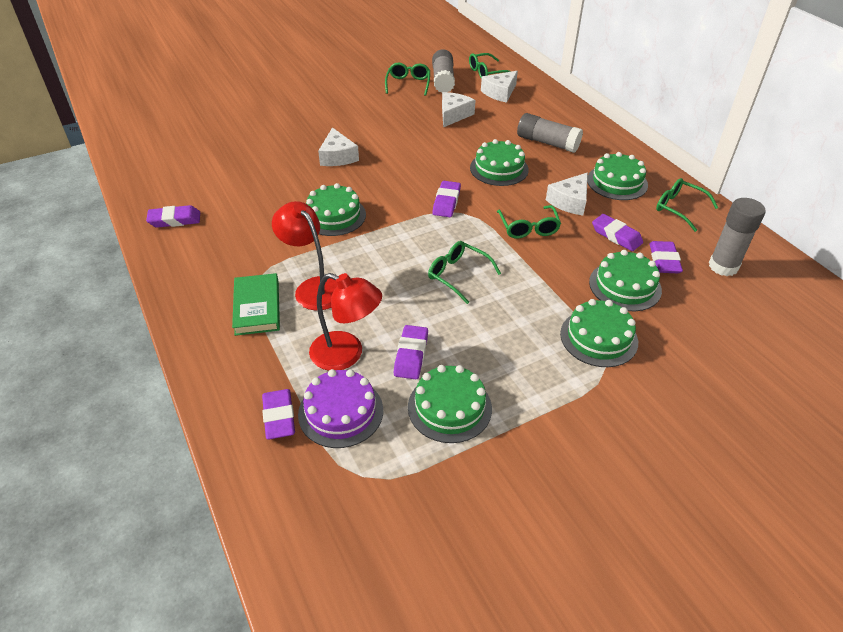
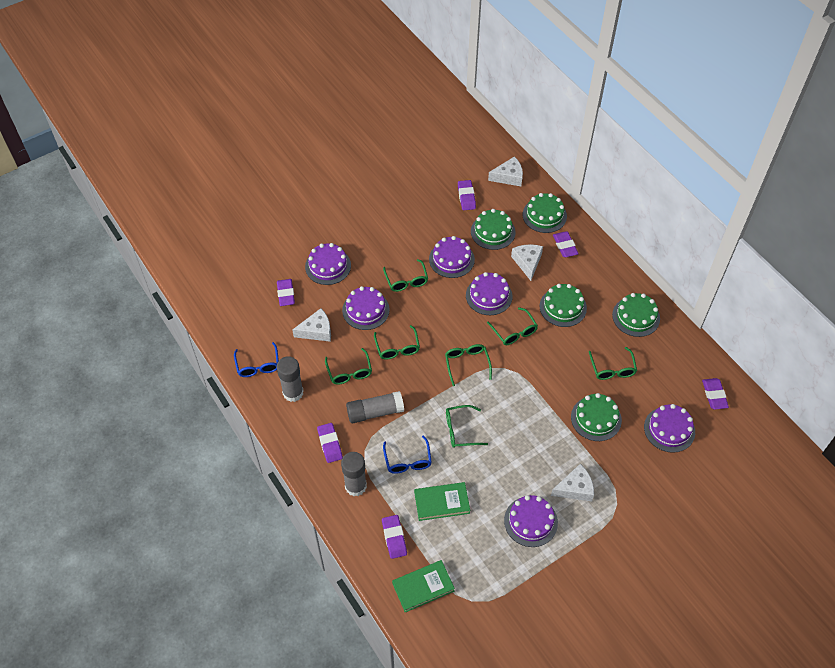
blue glasses: 0 -> 2
green book: 1 -> 2
green cake: 6 -> 5
green glasses: 5 -> 7
purple cake: 1 -> 6
red lamp: 2 -> 0

